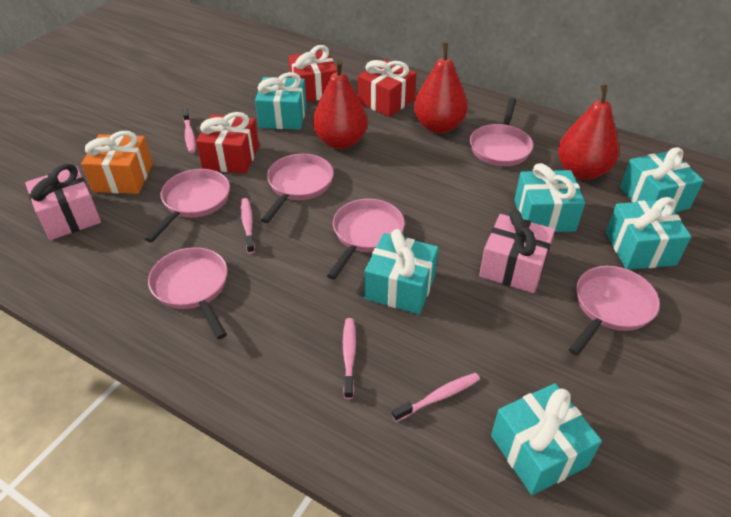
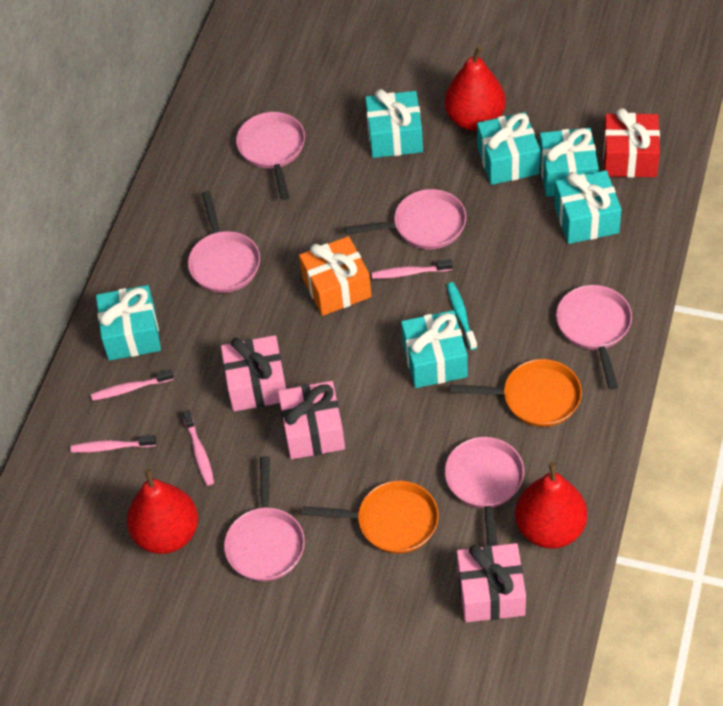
orange pan: 0 -> 2
pink gift: 2 -> 3
red gift: 3 -> 1
turquoise toothbrush: 0 -> 1

